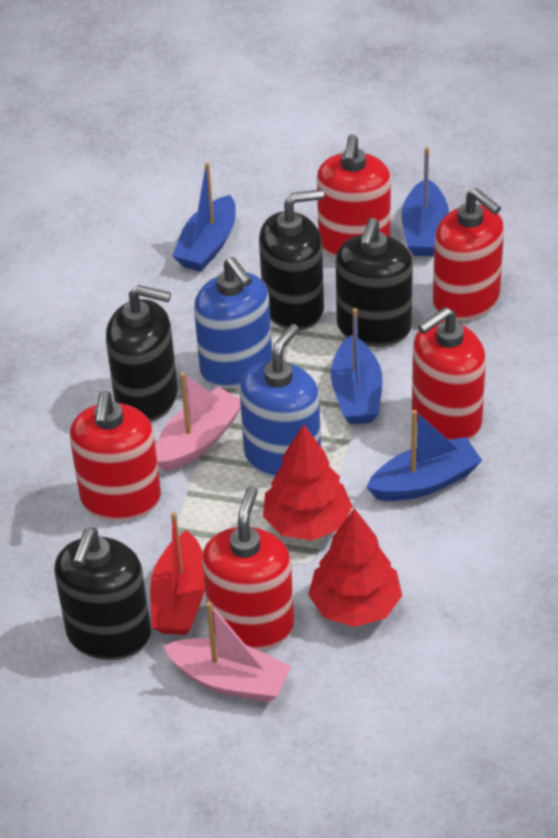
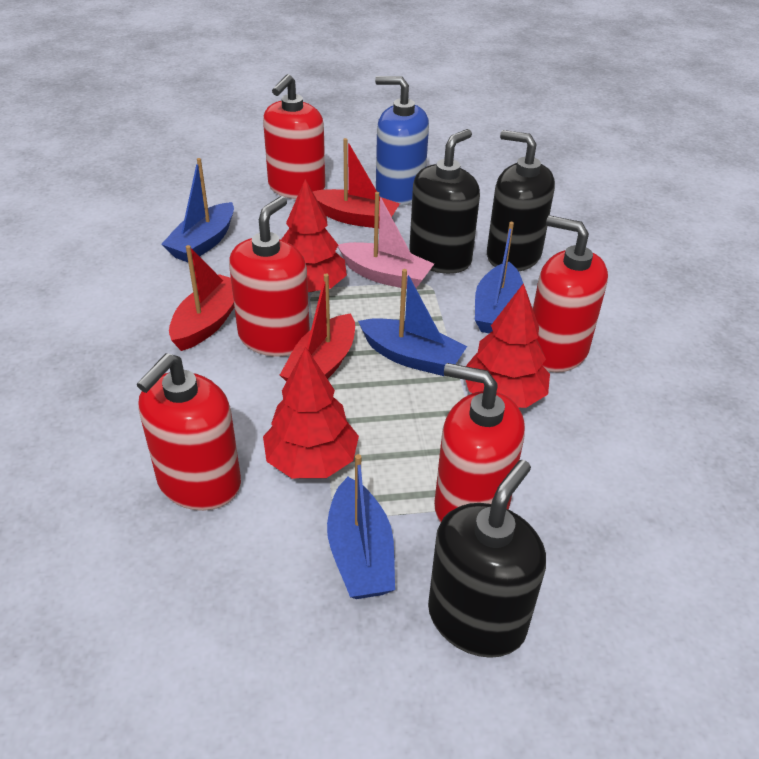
black soap dispenser: 4 -> 3
blue soap dispenser: 2 -> 1
pink boat: 2 -> 1
red boat: 1 -> 3
red tree: 2 -> 3

